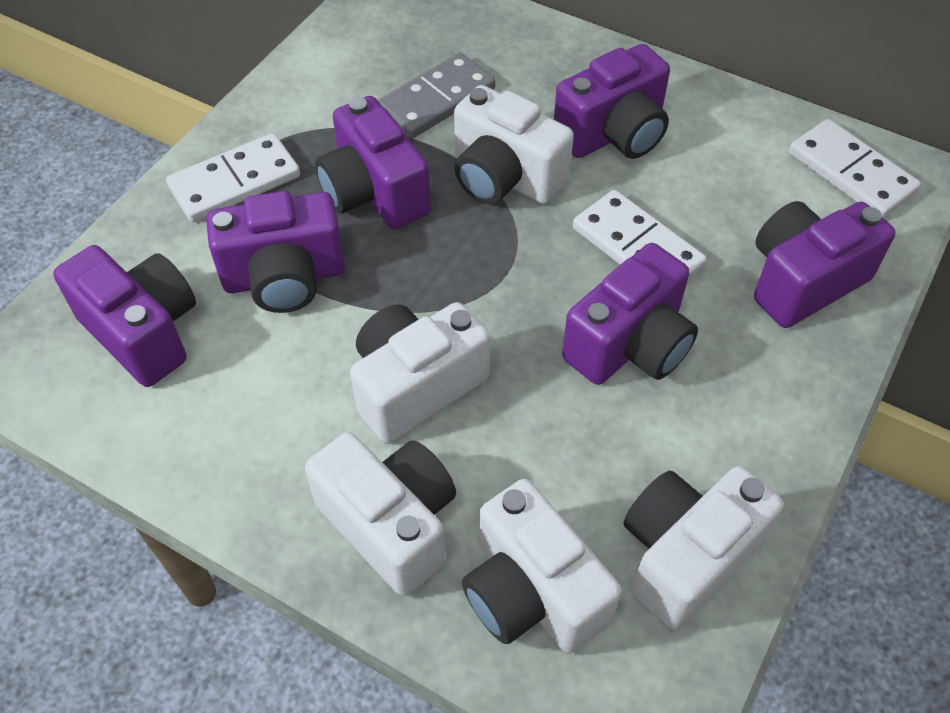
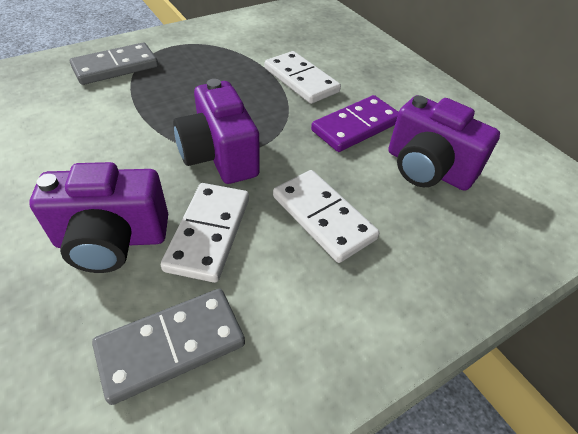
grey domino: 1 -> 2
purple camera: 6 -> 3
purple domino: 0 -> 1
white camera: 5 -> 0

